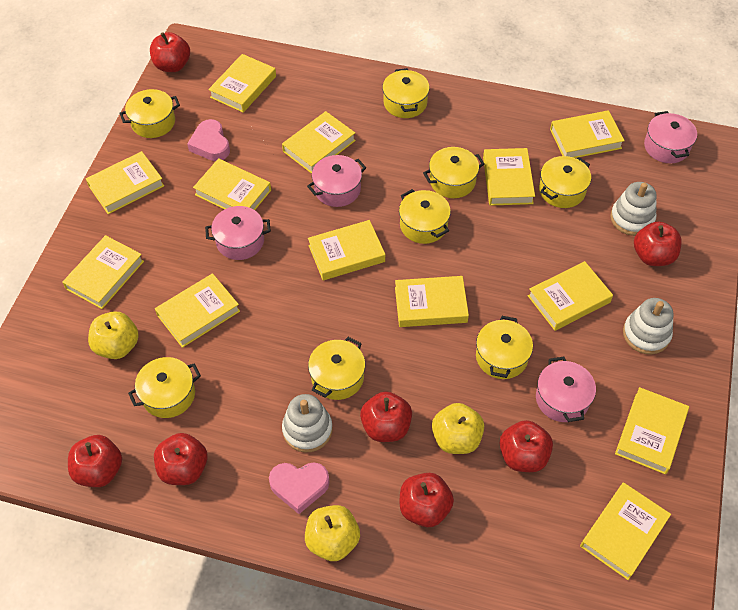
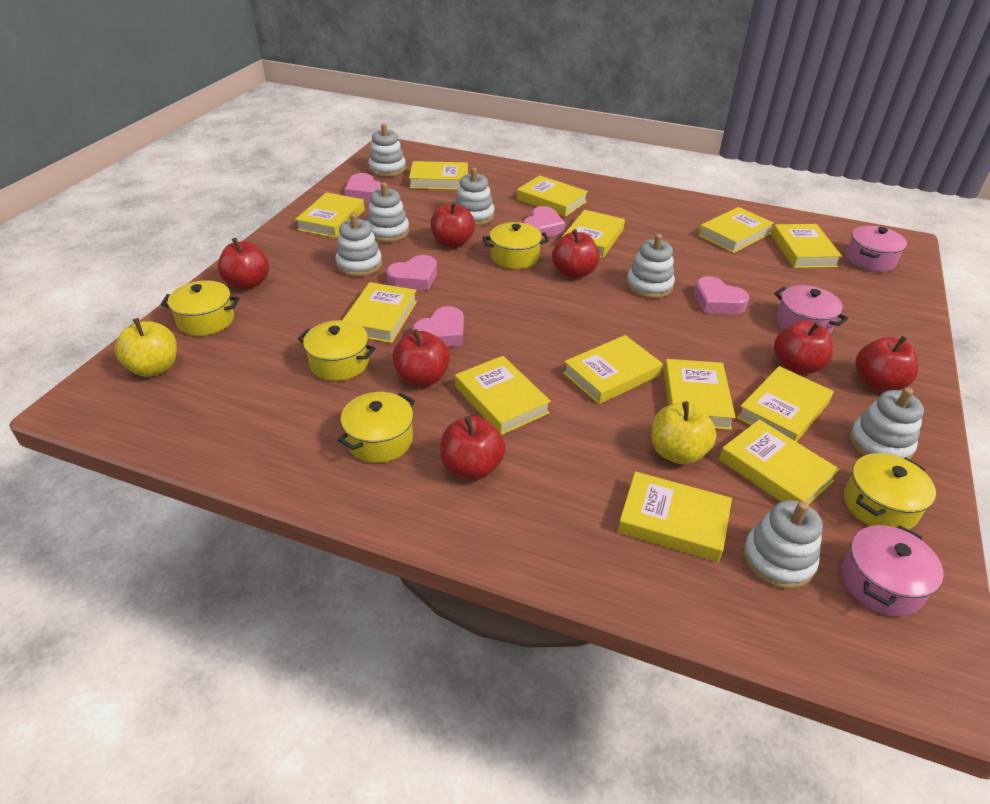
pink heart: 2 -> 5
pink pot: 4 -> 3
white stacking toy: 3 -> 7
yellow apple: 3 -> 2
yellow pot: 8 -> 5

